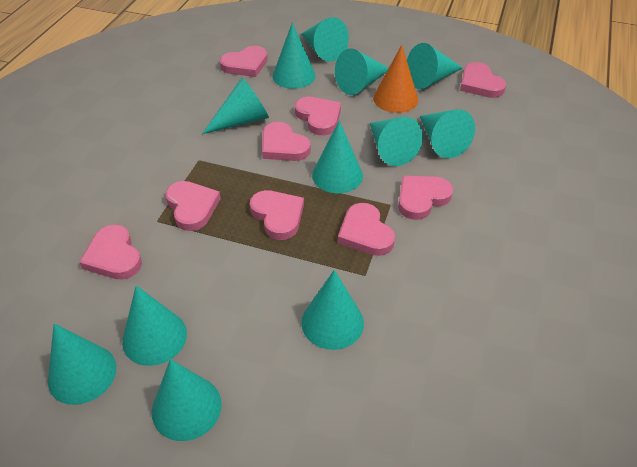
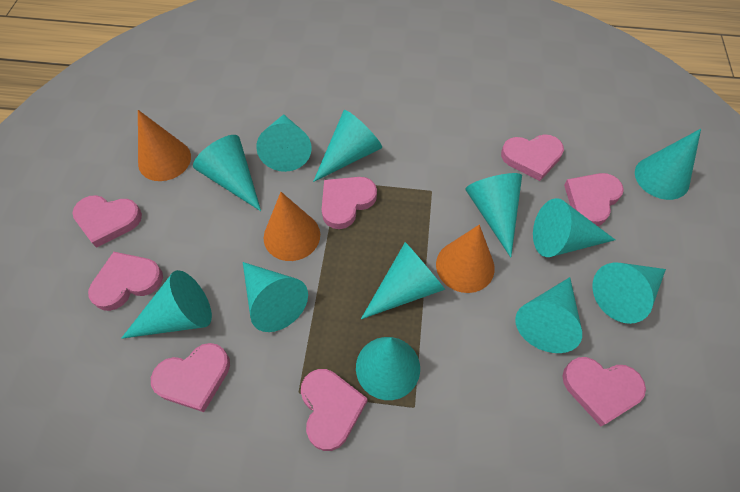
orange cone: 1 -> 3
pink heart: 9 -> 8

